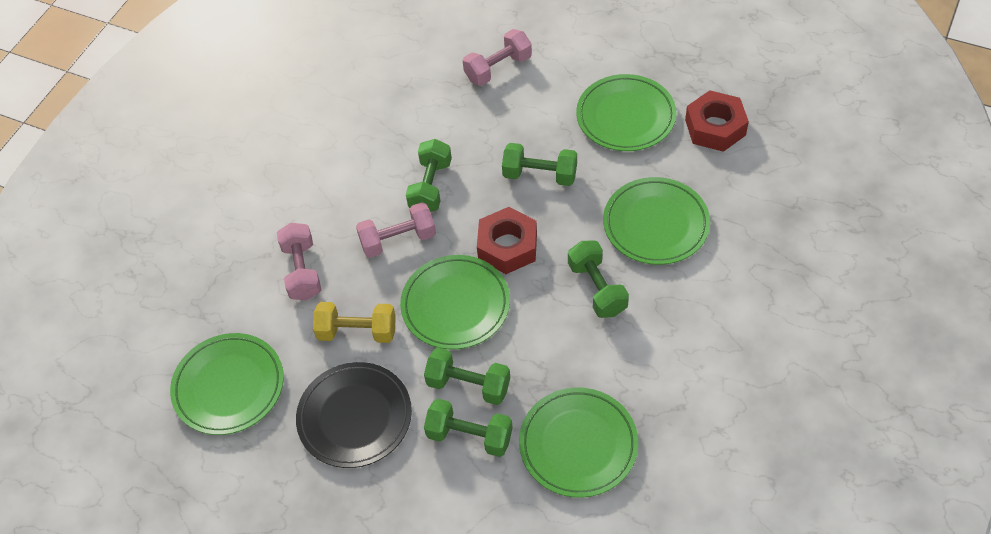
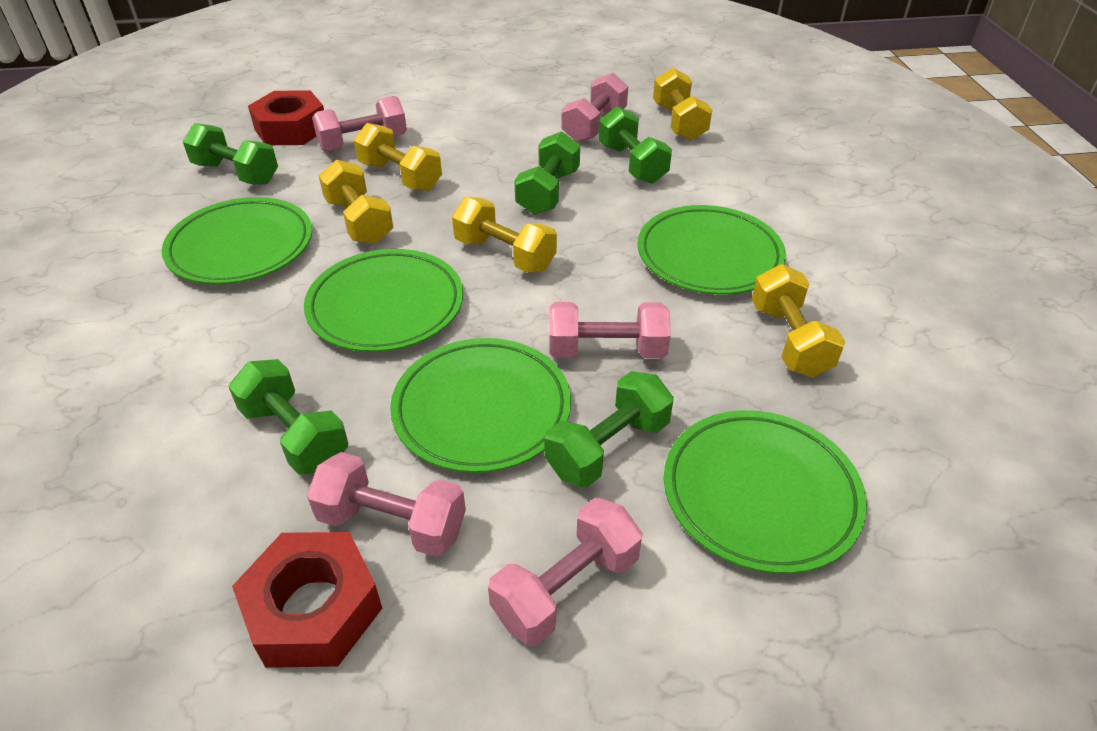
black plate: 1 -> 0
pink dumbbell: 3 -> 5
yellow dumbbell: 1 -> 5

